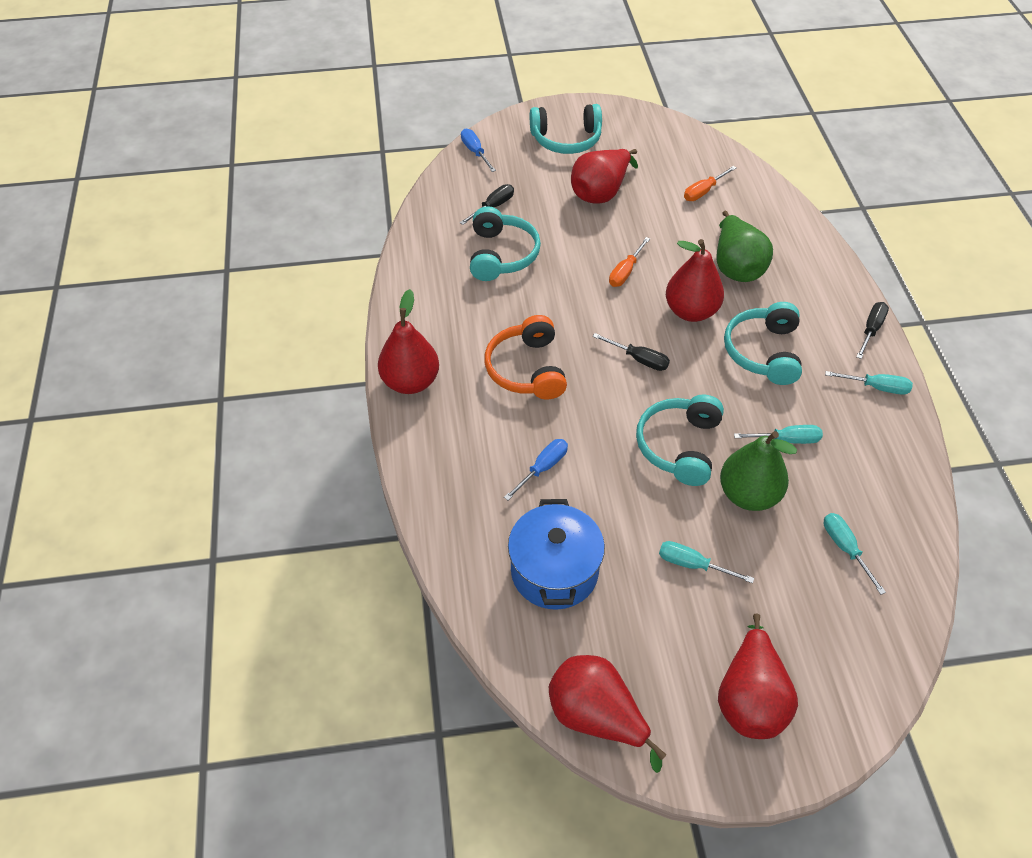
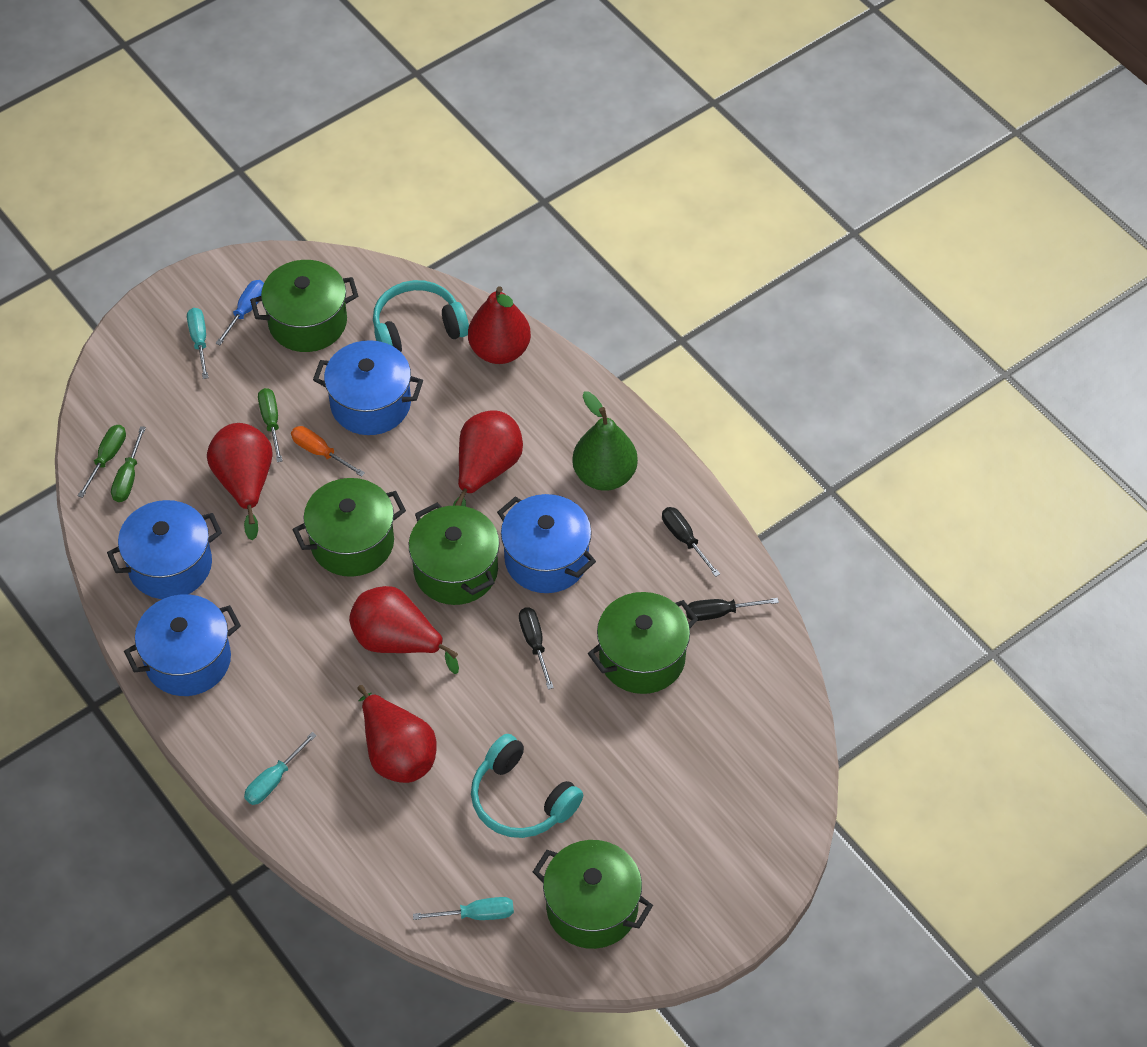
blue pot: 1 -> 4
blue screwdriver: 2 -> 1
green pear: 2 -> 1
green pot: 0 -> 5
green screwdriver: 0 -> 3
orange headphones: 1 -> 0
orange screwdriver: 2 -> 1
turquoise headphones: 4 -> 2
turquoise screwdriver: 4 -> 3

